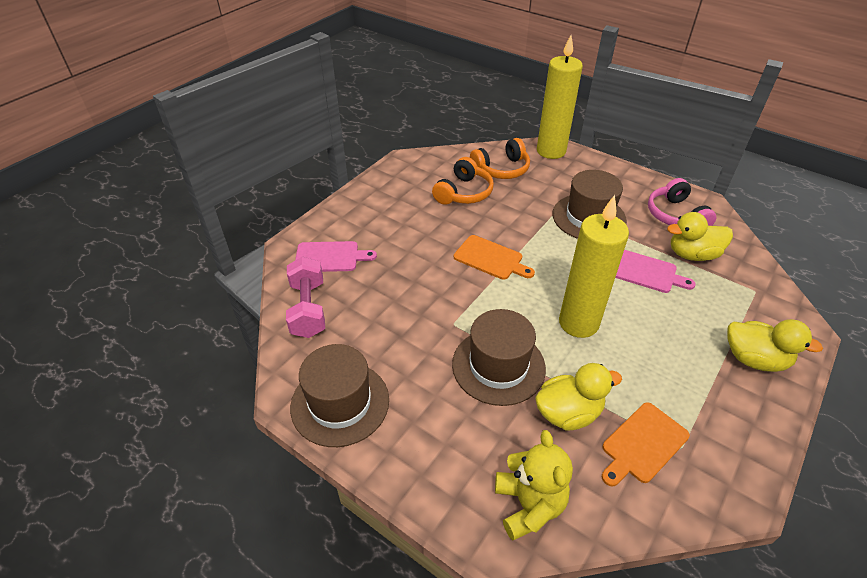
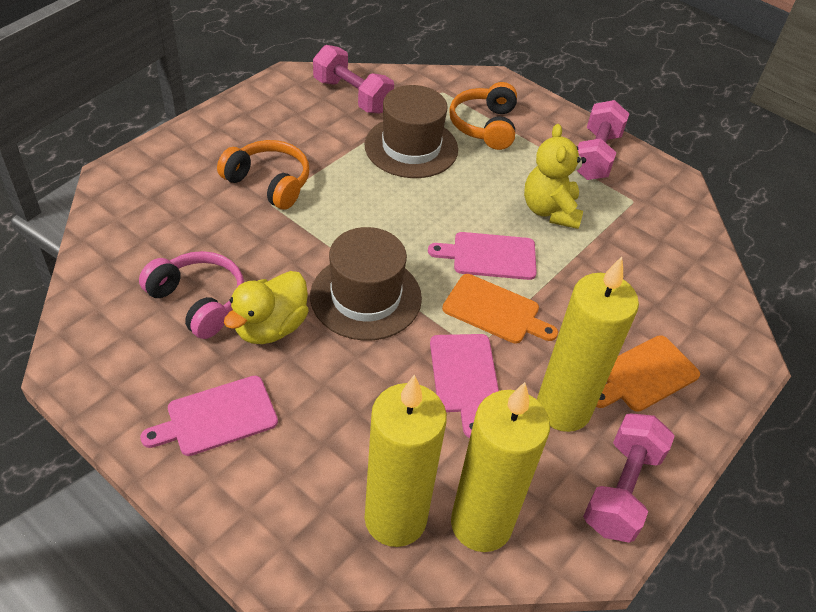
brown hat: 3 -> 2
pink cutting board: 2 -> 3
pink dumbbell: 1 -> 3
yellow candle: 2 -> 3
yellow duck: 3 -> 1

